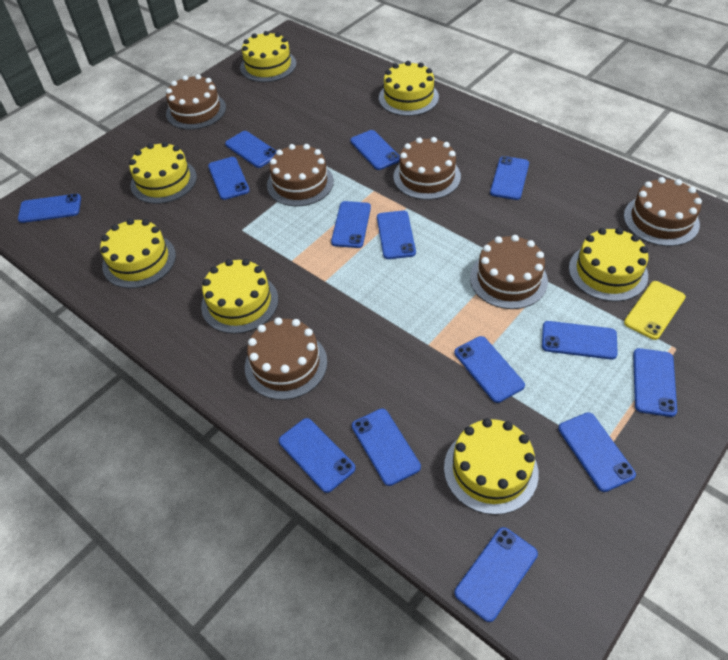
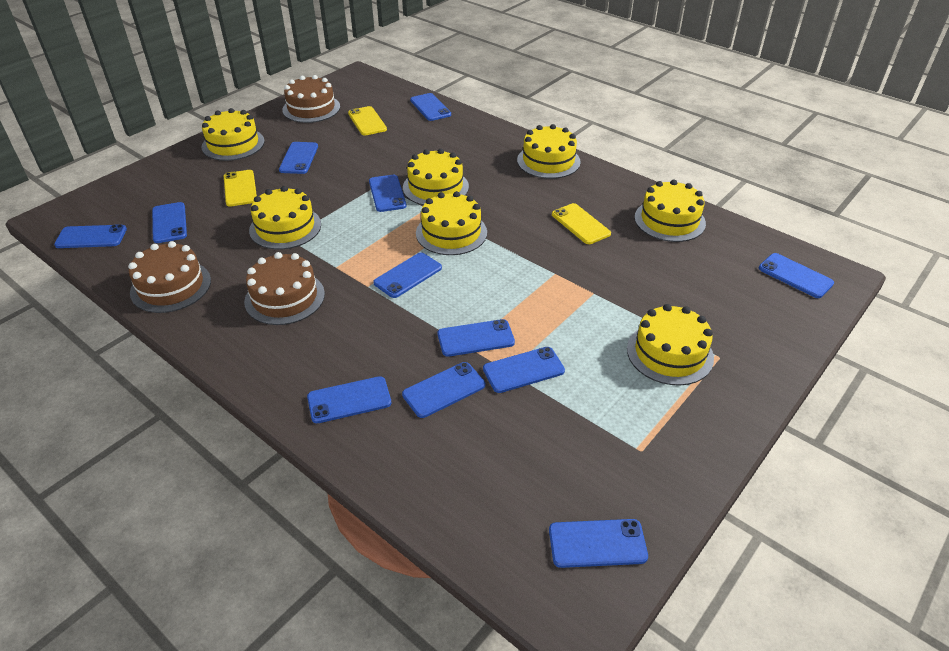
blue phone: 14 -> 12
brown cake: 6 -> 3
yellow phone: 1 -> 3

